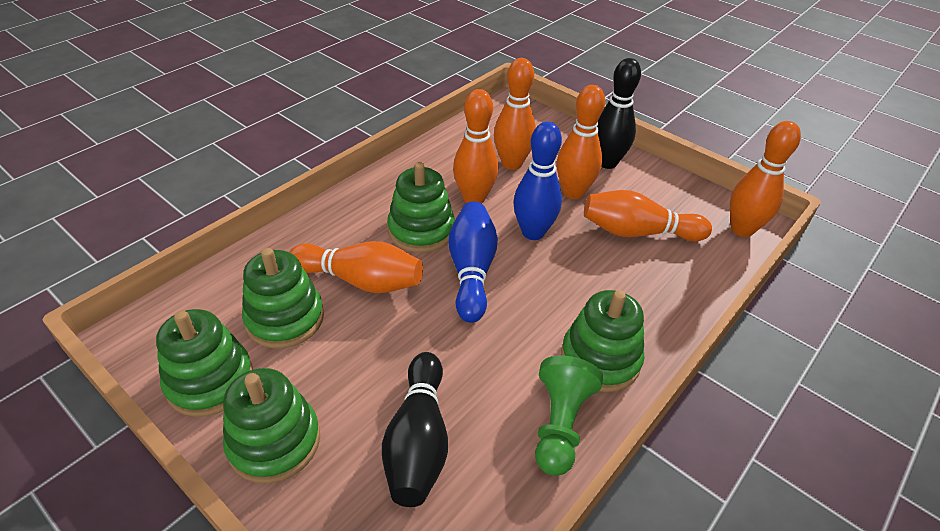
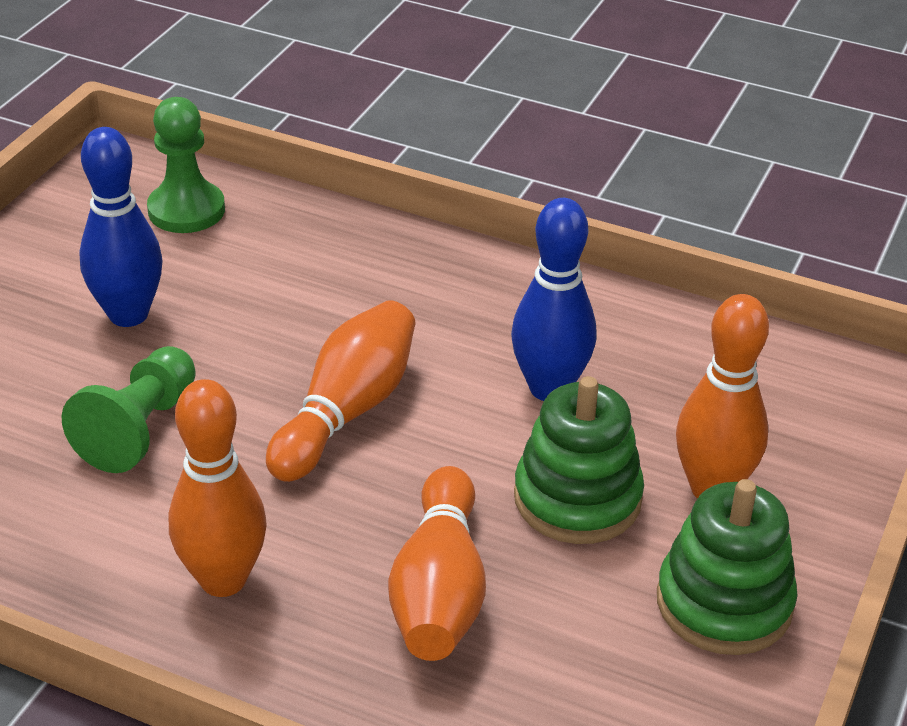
black bowling pin: 2 -> 0
green pawn: 1 -> 2
green stacking toy: 5 -> 2
orange bowling pin: 6 -> 4

